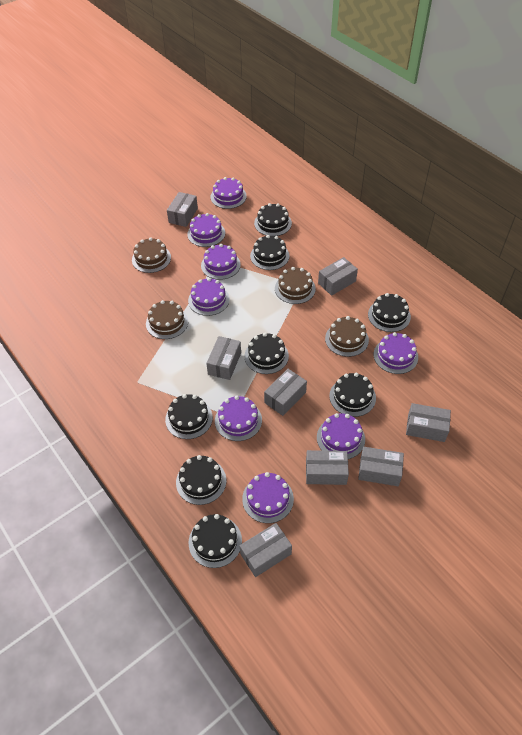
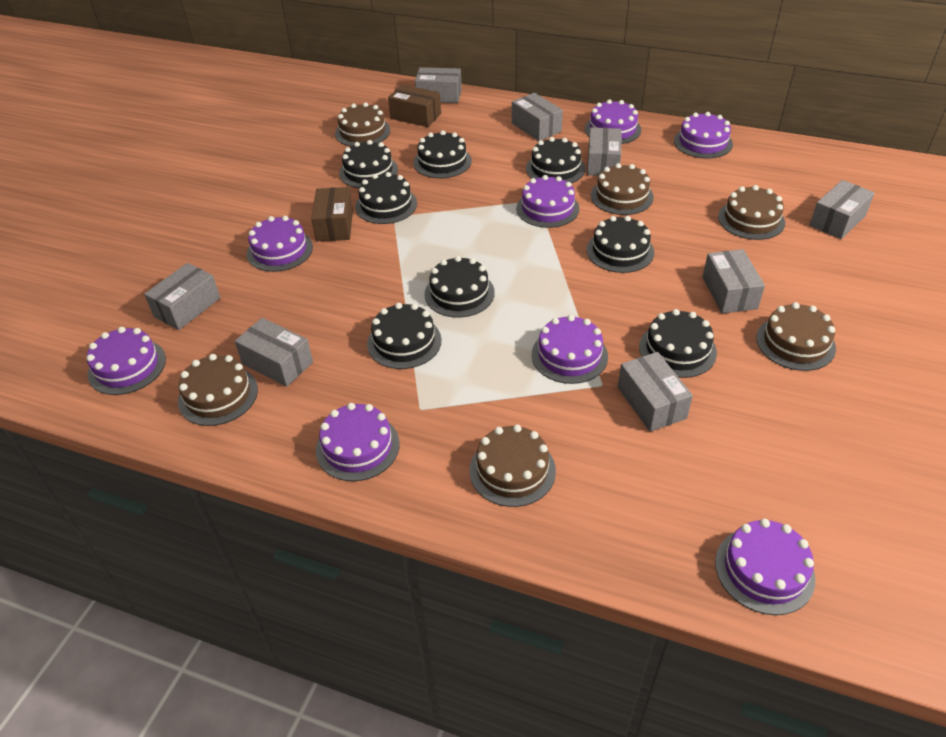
brown box: 0 -> 2
brown cake: 4 -> 6

